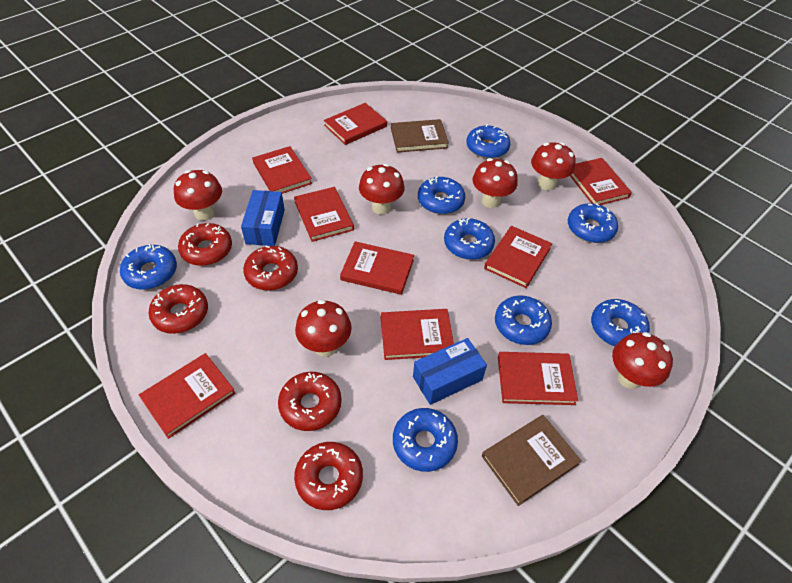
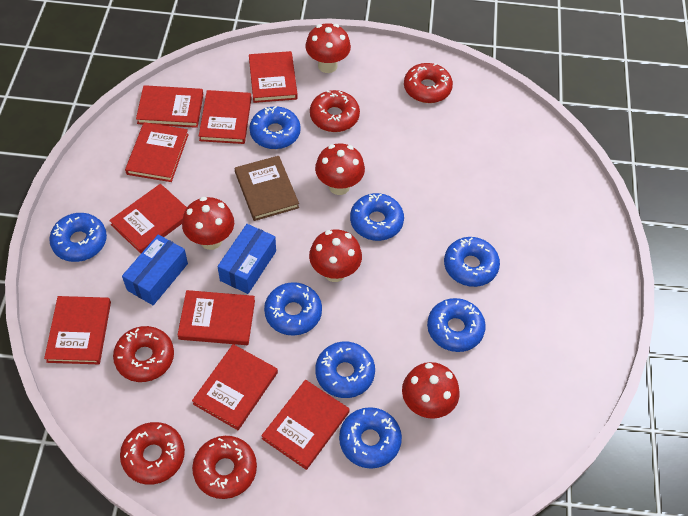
brown book: 2 -> 1
red mushroom: 6 -> 5

